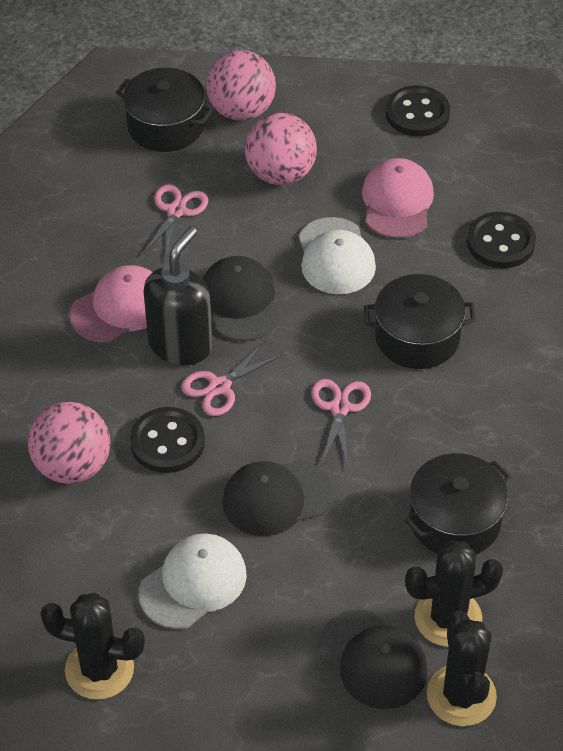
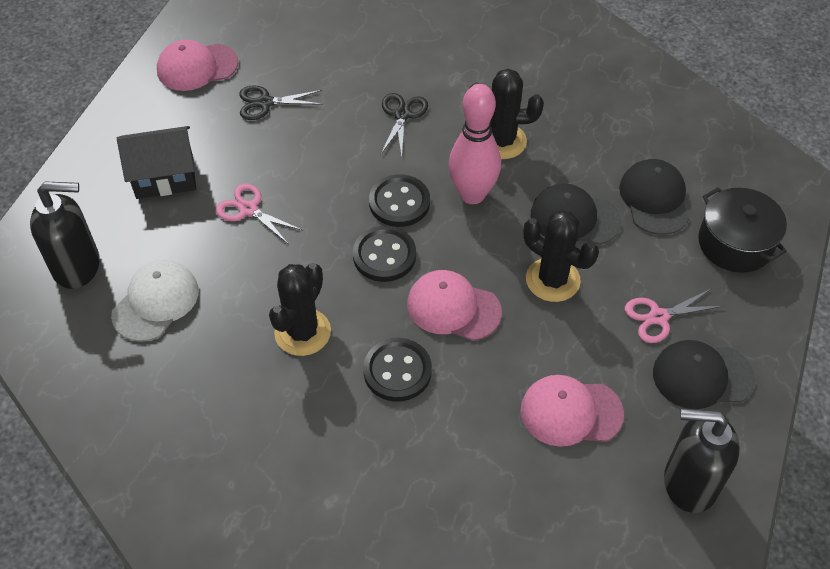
black house: 0 -> 1
black pot: 3 -> 1
black scissors: 0 -> 2
black soap dispenser: 1 -> 2
pink ball: 3 -> 0
pink bowling pin: 0 -> 1
pink cap: 2 -> 3
pink scissors: 3 -> 2
white cap: 2 -> 1

